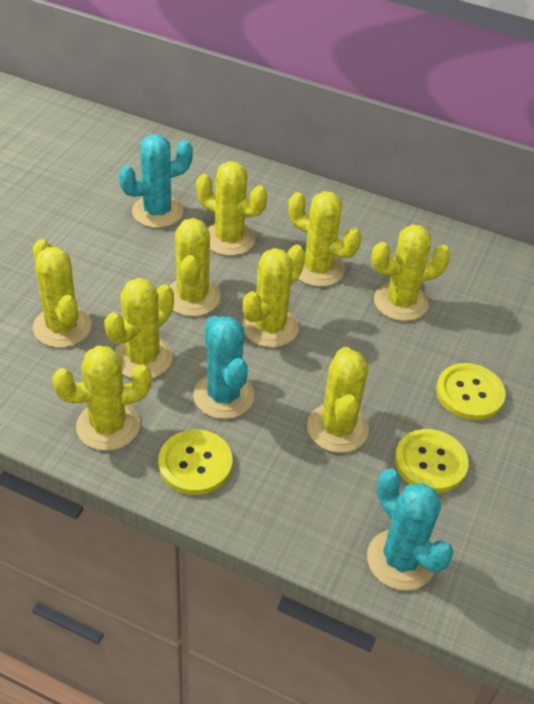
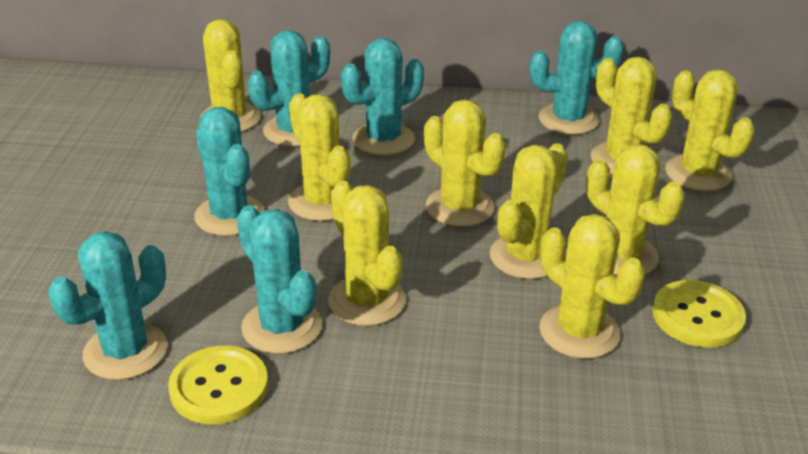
turquoise cactus: 3 -> 6
yellow button: 3 -> 2

